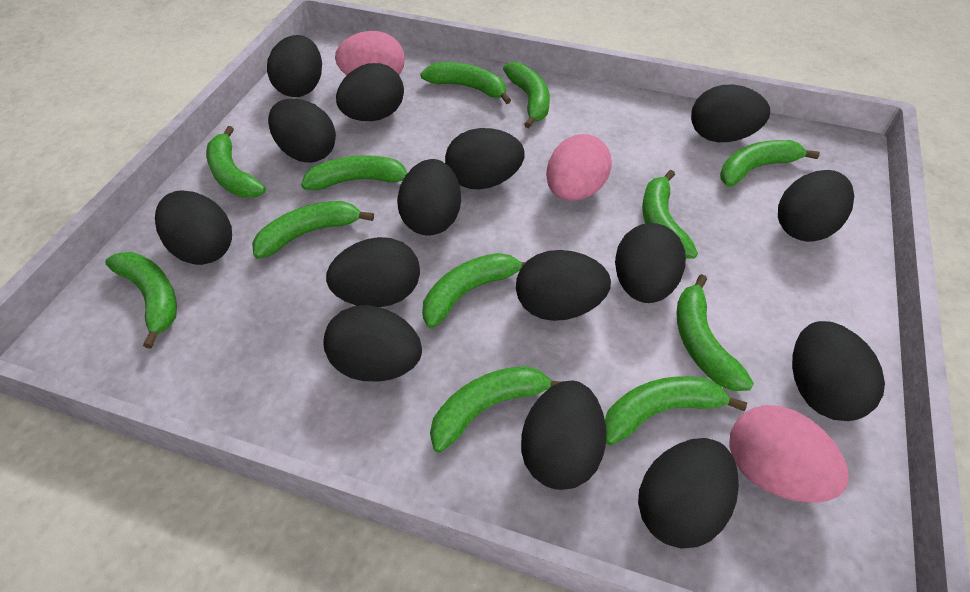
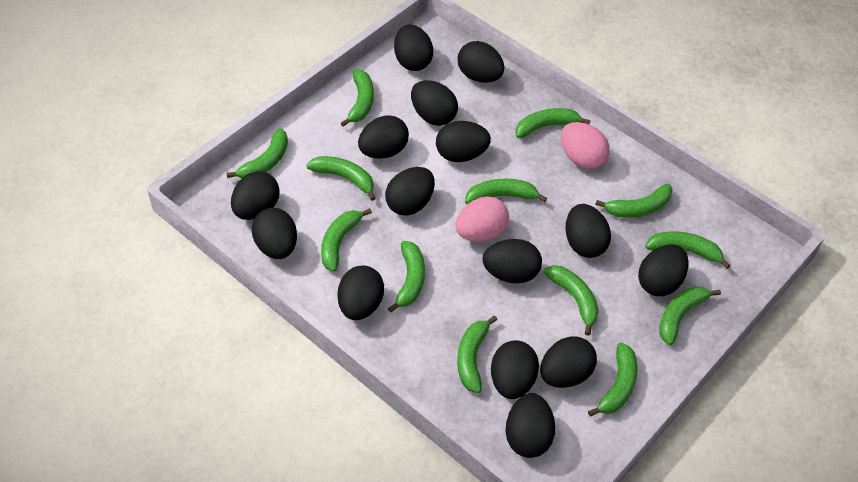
green banana: 12 -> 13
pink egg: 3 -> 2

